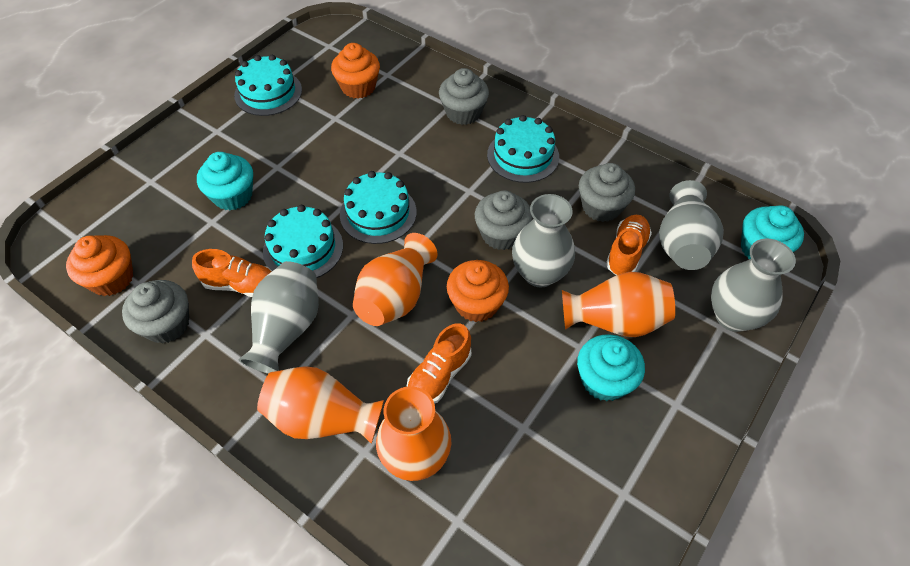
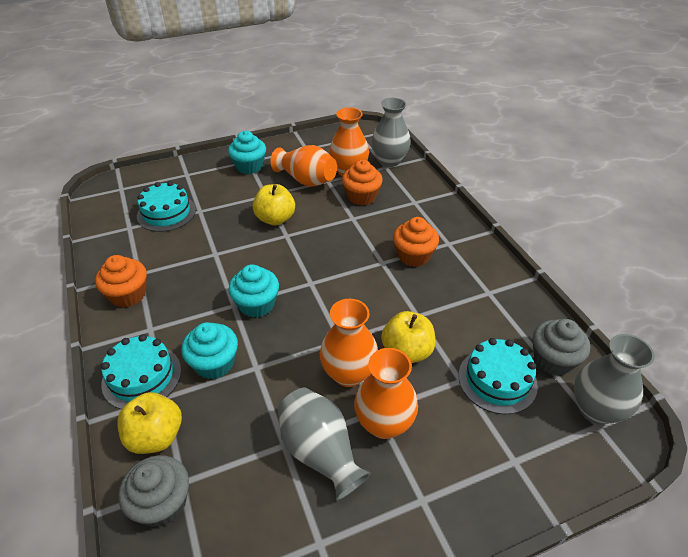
grey cupcake: 4 -> 2
grey vase: 4 -> 3
orange shoe: 3 -> 0
turquoise cake: 4 -> 3
yellow apple: 0 -> 3

